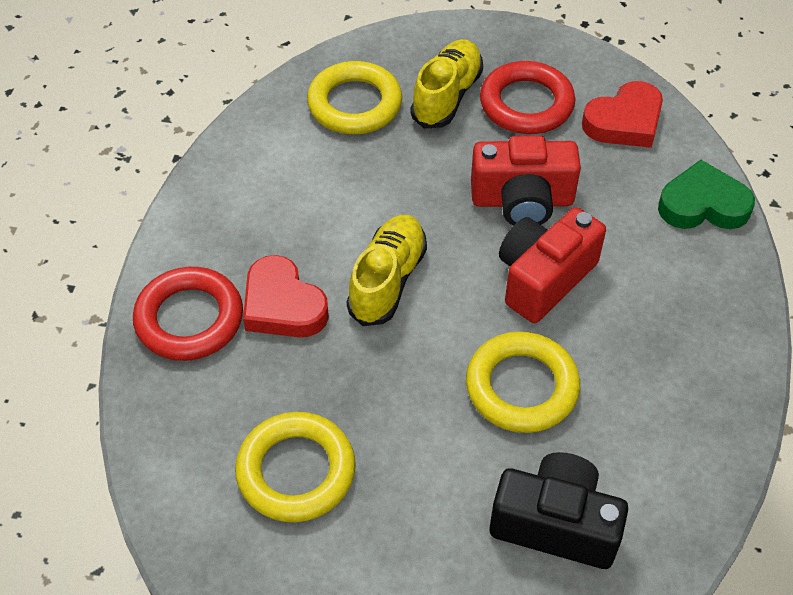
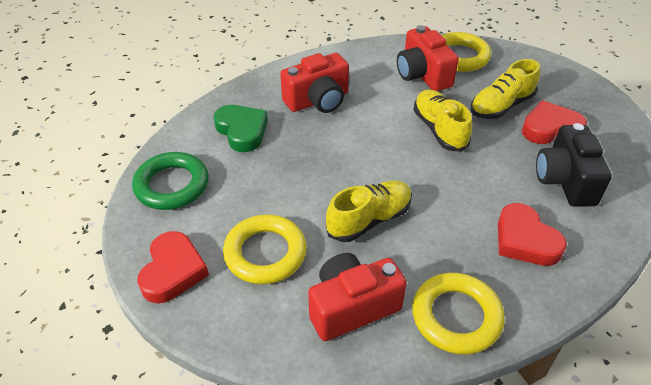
green ring: 0 -> 1
red camera: 2 -> 3
red heart: 2 -> 3
red ring: 2 -> 0
yellow shoe: 2 -> 3

